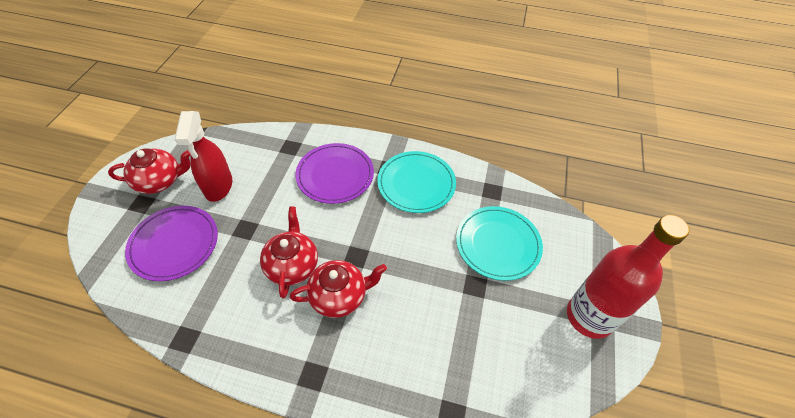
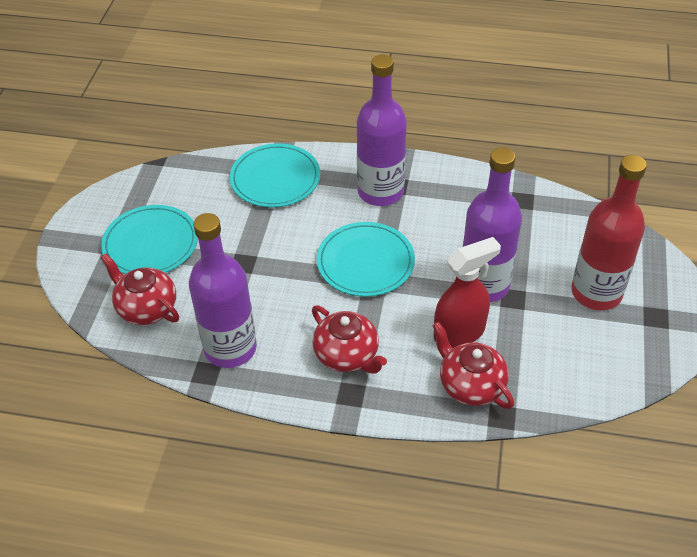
purple bottle: 0 -> 3
purple plate: 2 -> 0
turquoise plate: 2 -> 3

